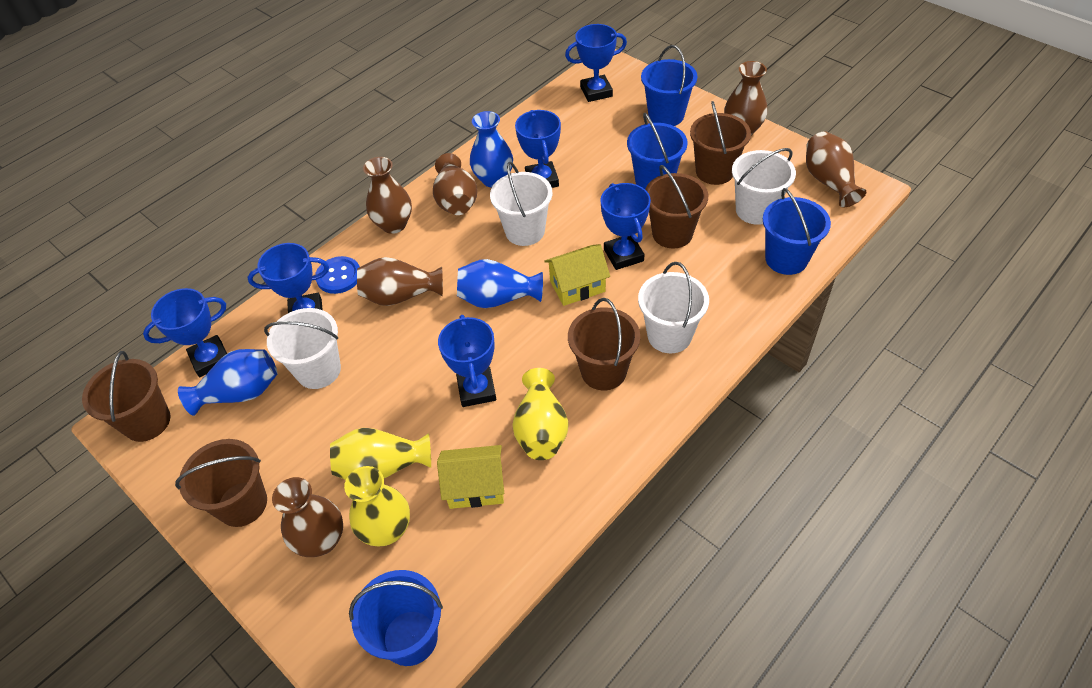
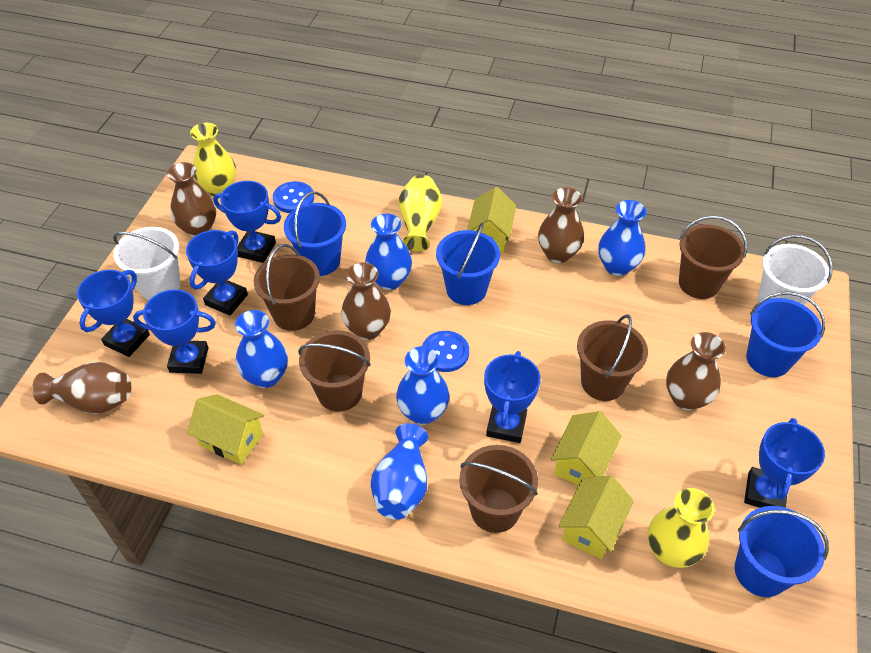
blue button: 1 -> 2
blue vase: 3 -> 5
brown vase: 6 -> 5
white bucket: 4 -> 2
yellow house: 2 -> 4

